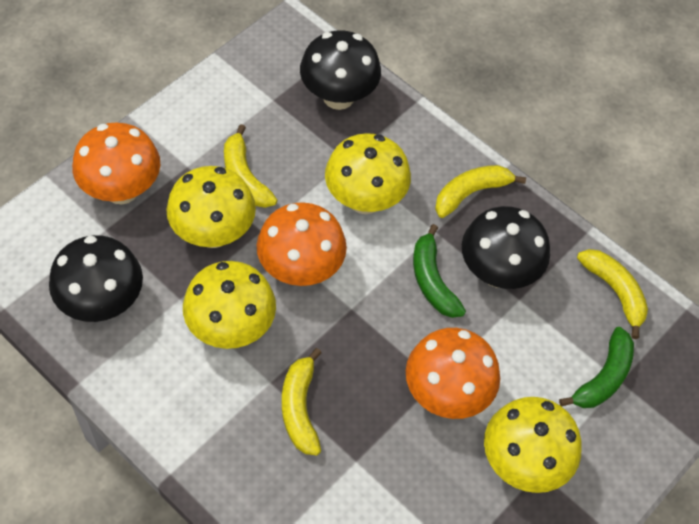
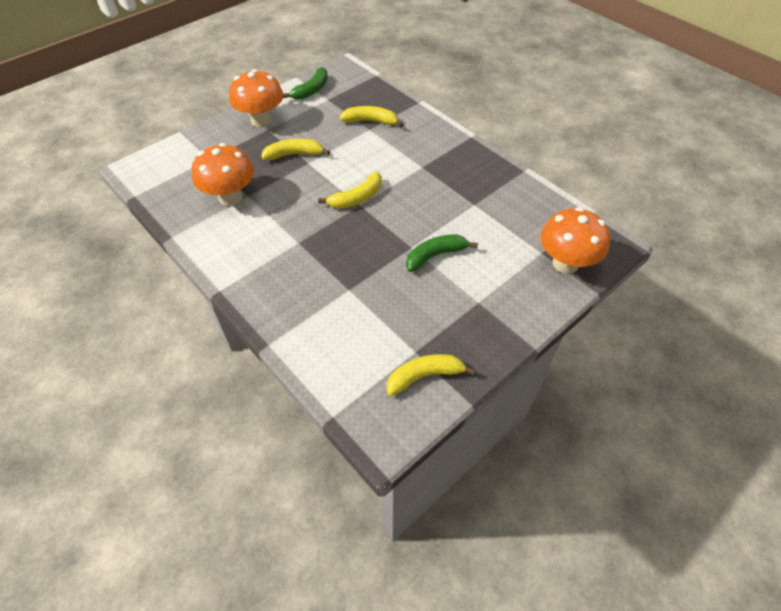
black mushroom: 3 -> 0
yellow mushroom: 4 -> 0

